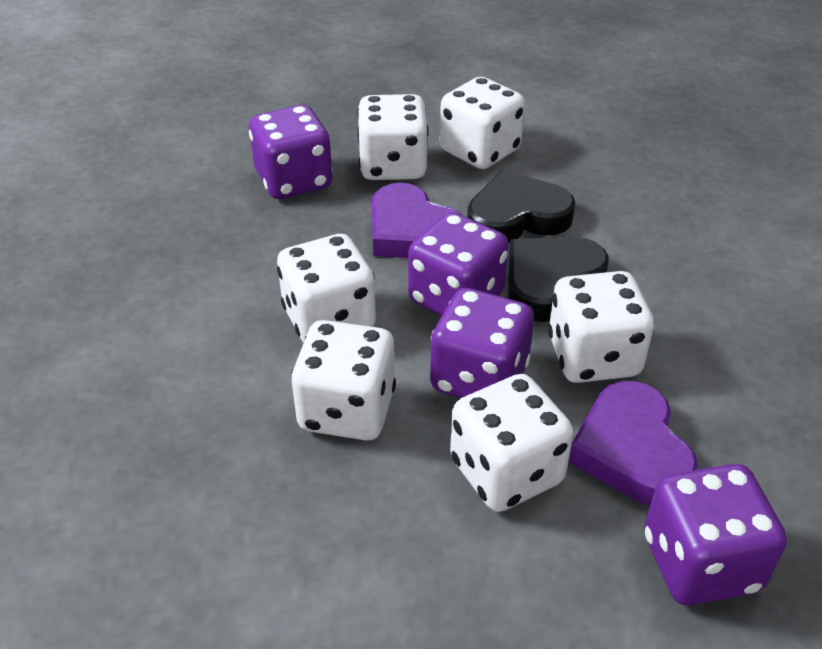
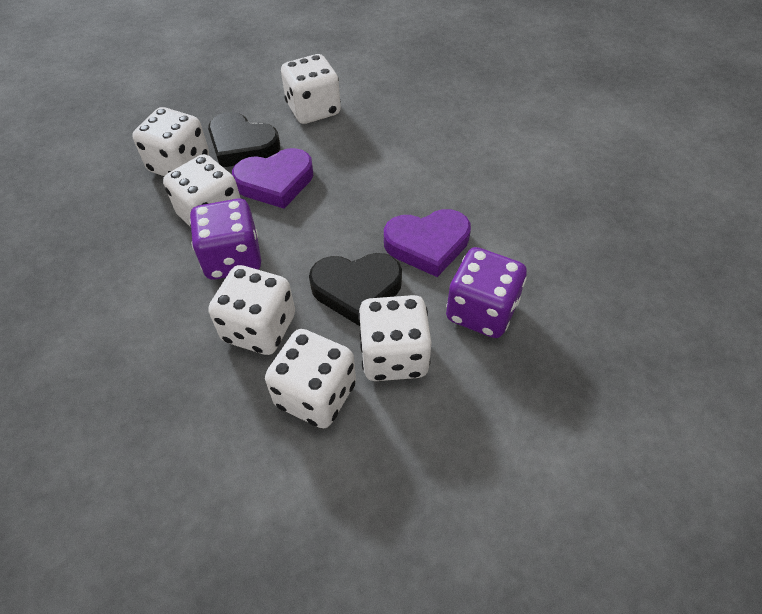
purple dice: 4 -> 2

